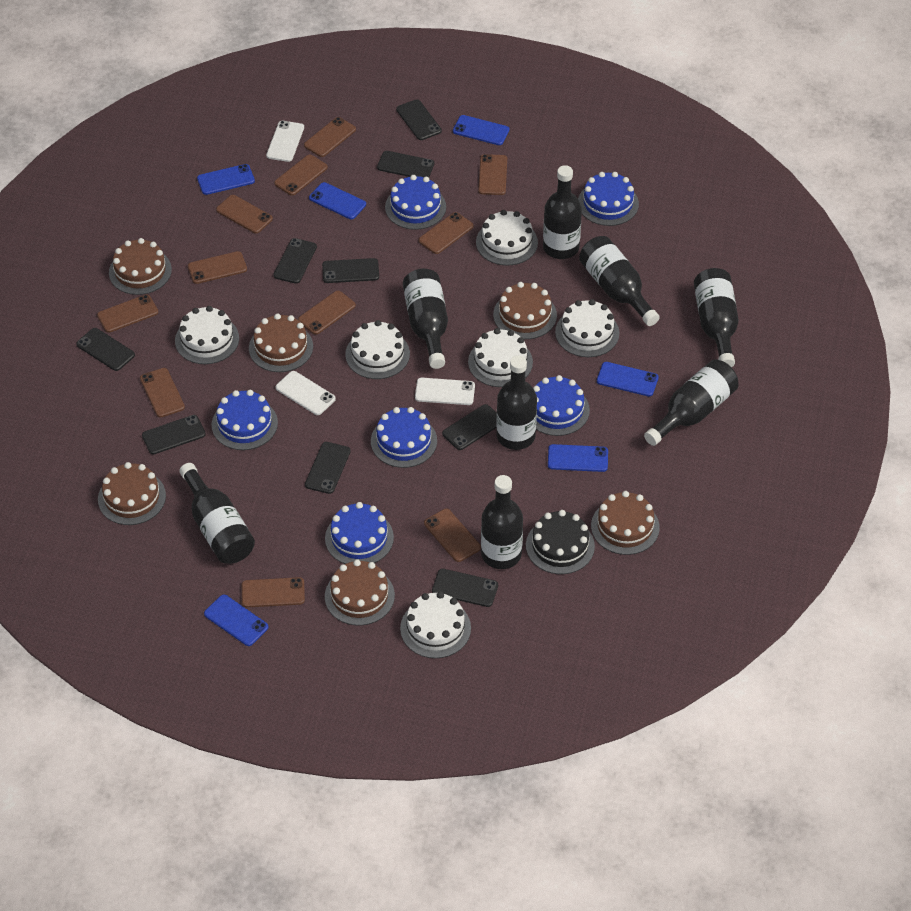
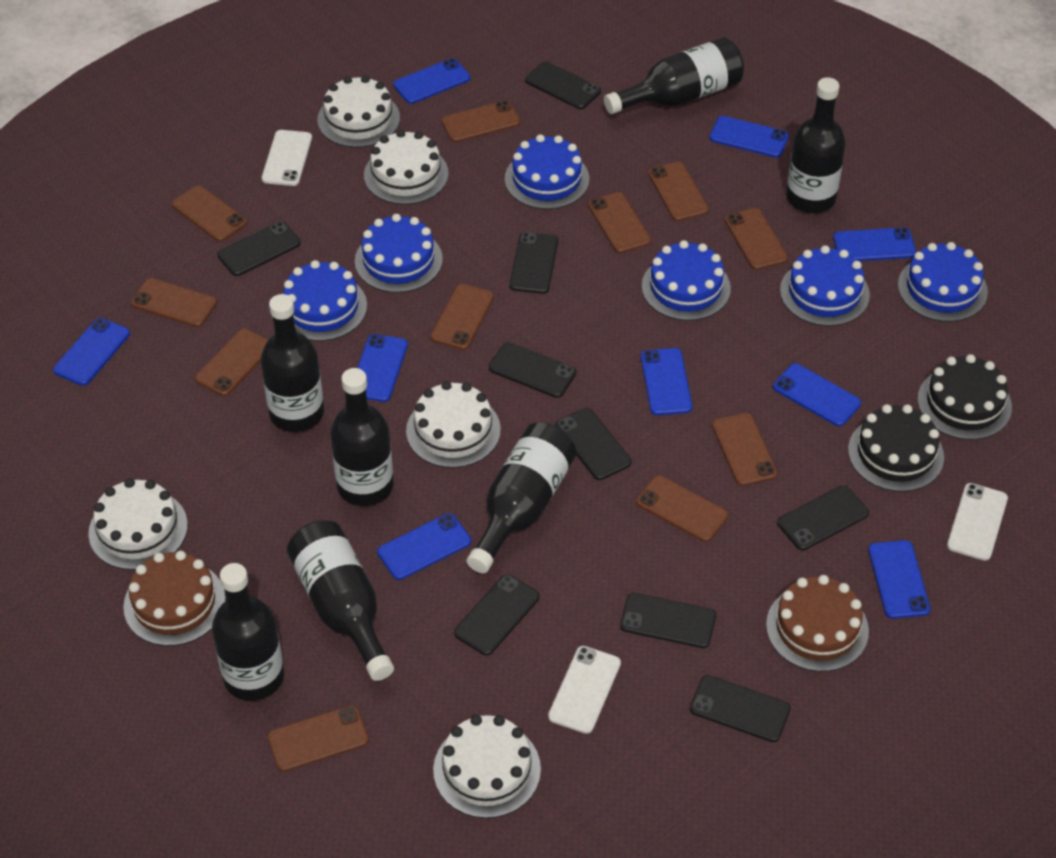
black bottle: 8 -> 7
black cake: 1 -> 2
blue phone: 6 -> 9
brown cake: 6 -> 2
white cake: 6 -> 5

